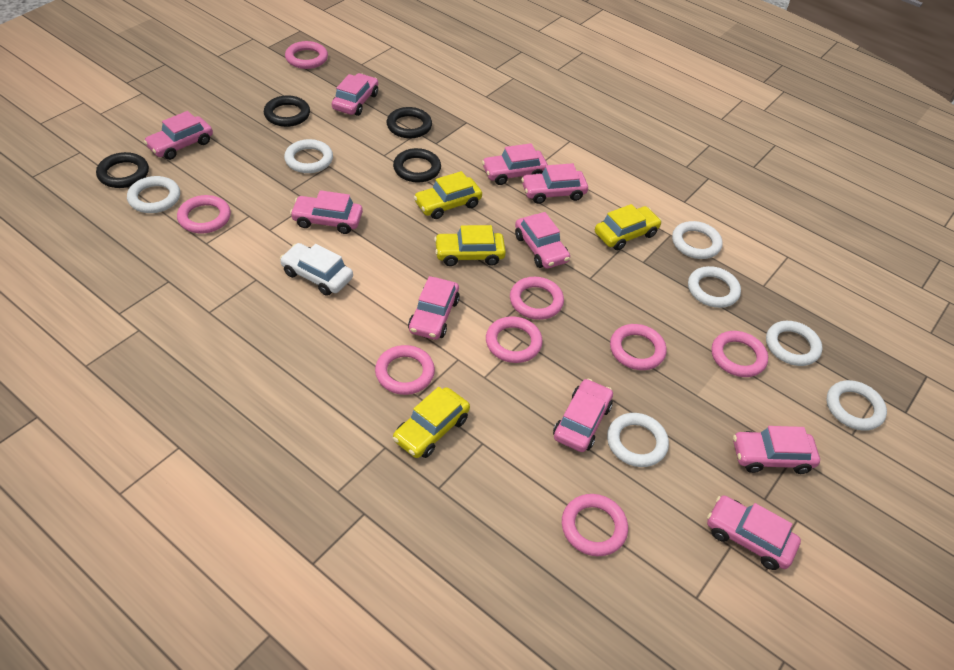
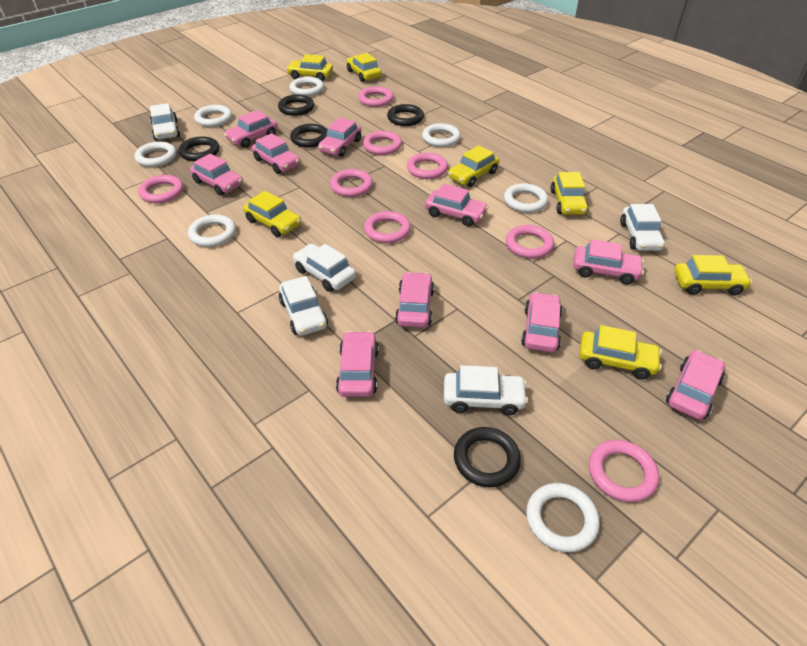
black ring: 4 -> 5
white car: 1 -> 5
yellow car: 4 -> 7

